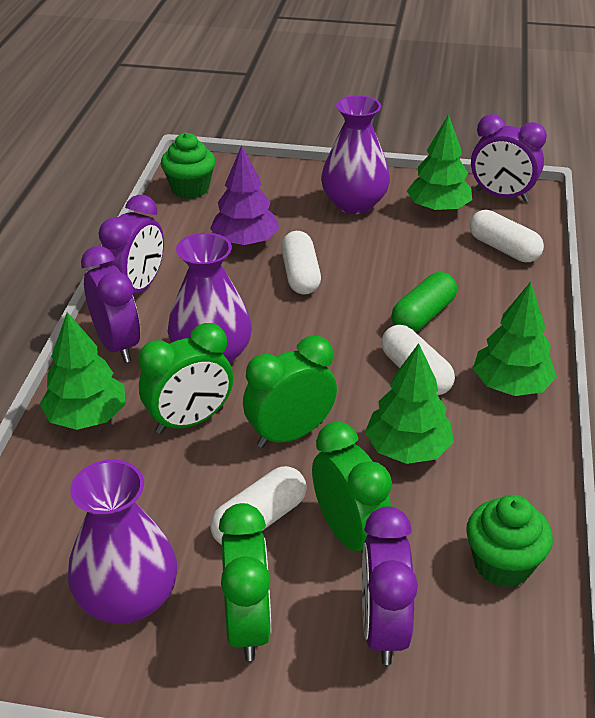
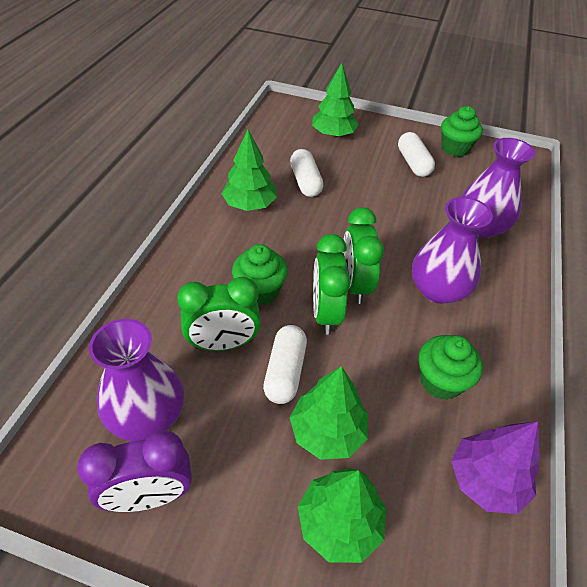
green capsule: 1 -> 0
green clock: 4 -> 3
green cupcake: 2 -> 3
purple clock: 4 -> 1
white capsule: 4 -> 3

